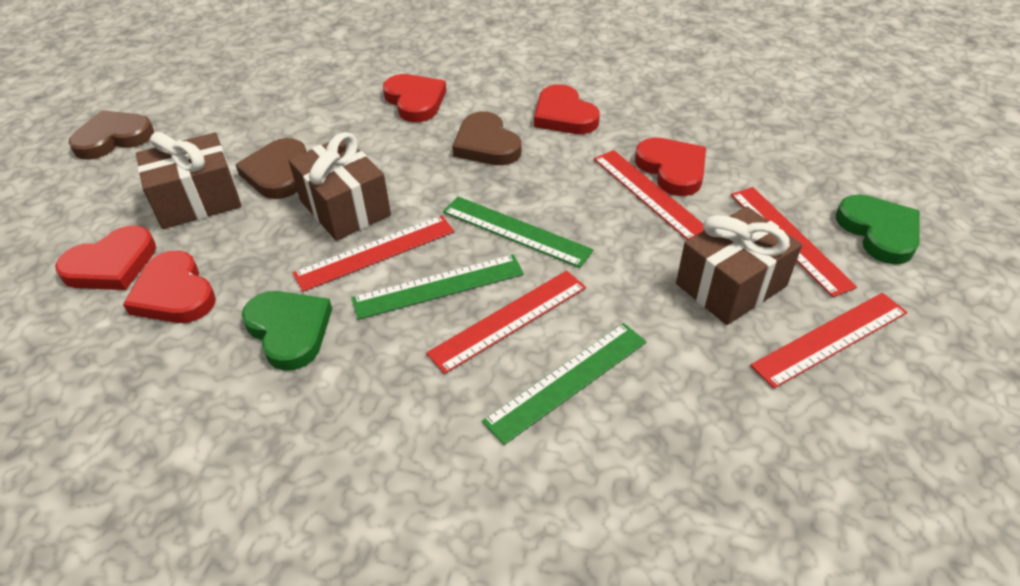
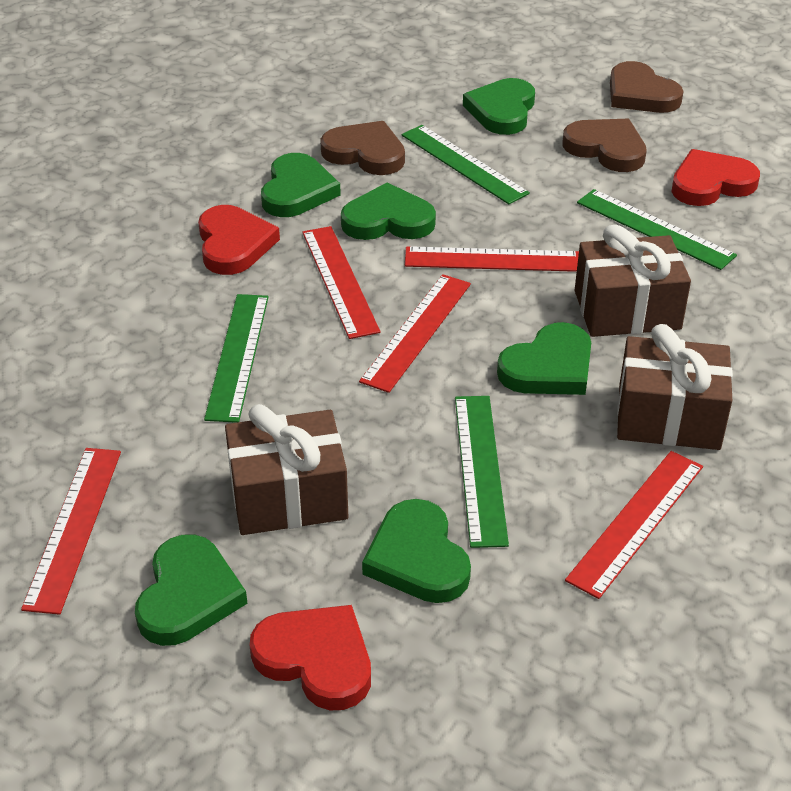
green heart: 2 -> 6
green ruler: 3 -> 4
red heart: 5 -> 3

